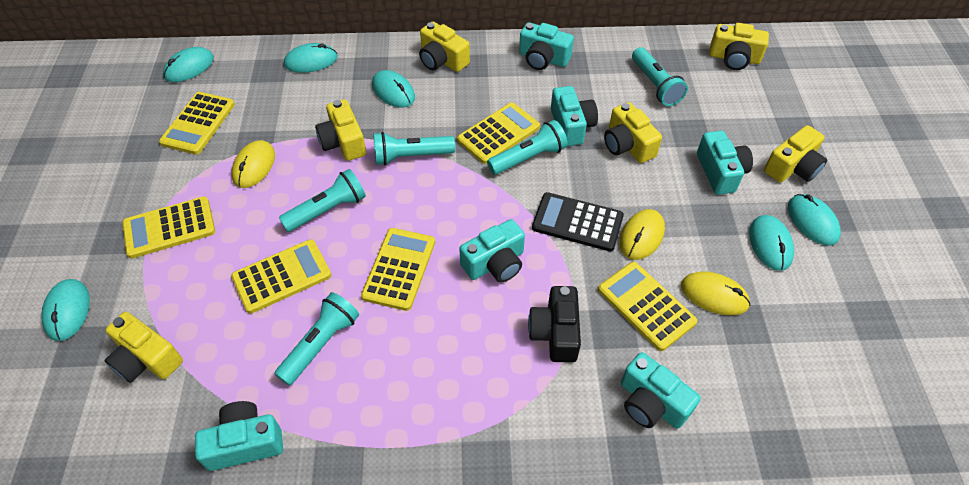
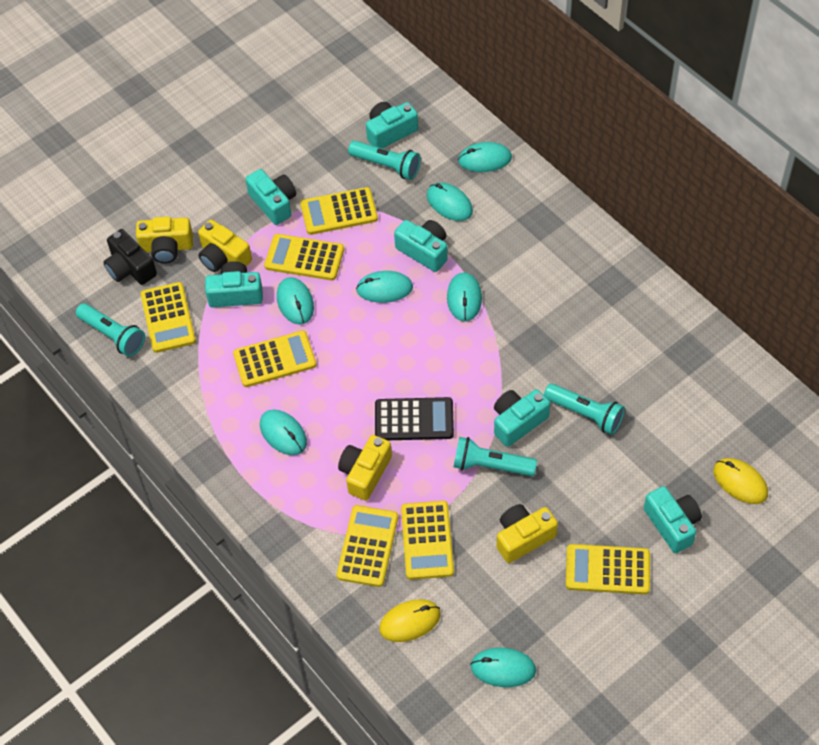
turquoise flashlight: 5 -> 4
turquoise mouse: 6 -> 7
yellow calculator: 6 -> 7
yellow camera: 6 -> 4
yellow mouse: 3 -> 2

